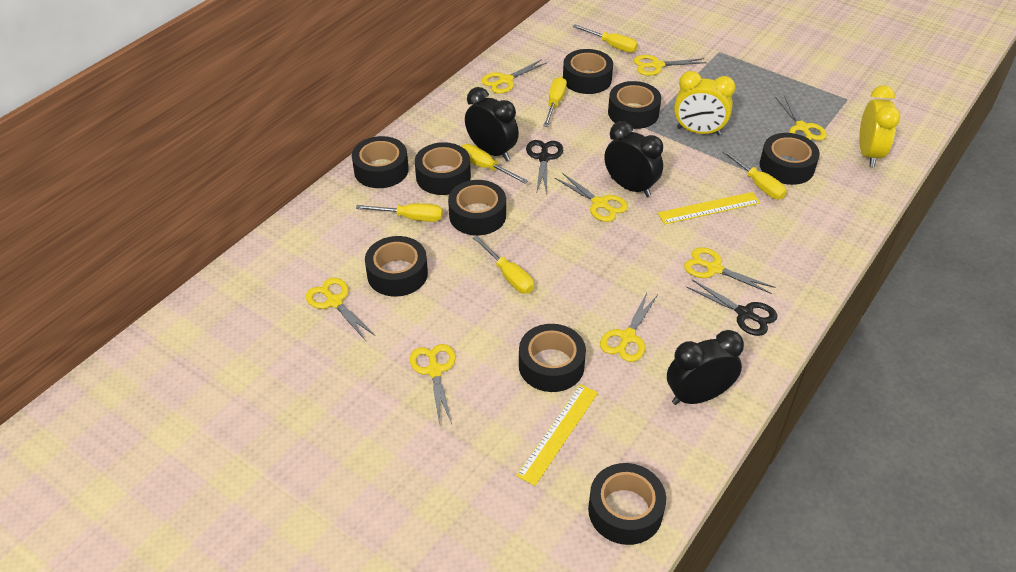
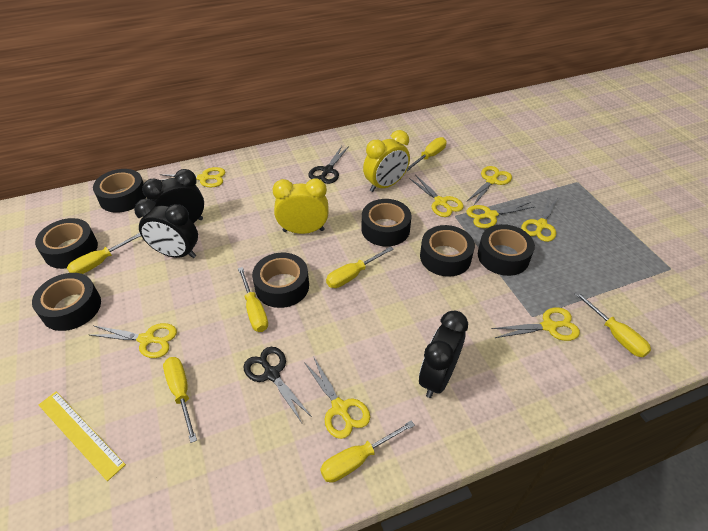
black tape: 9 -> 7
yellow ruler: 2 -> 1
yellow screwdriver: 6 -> 7

